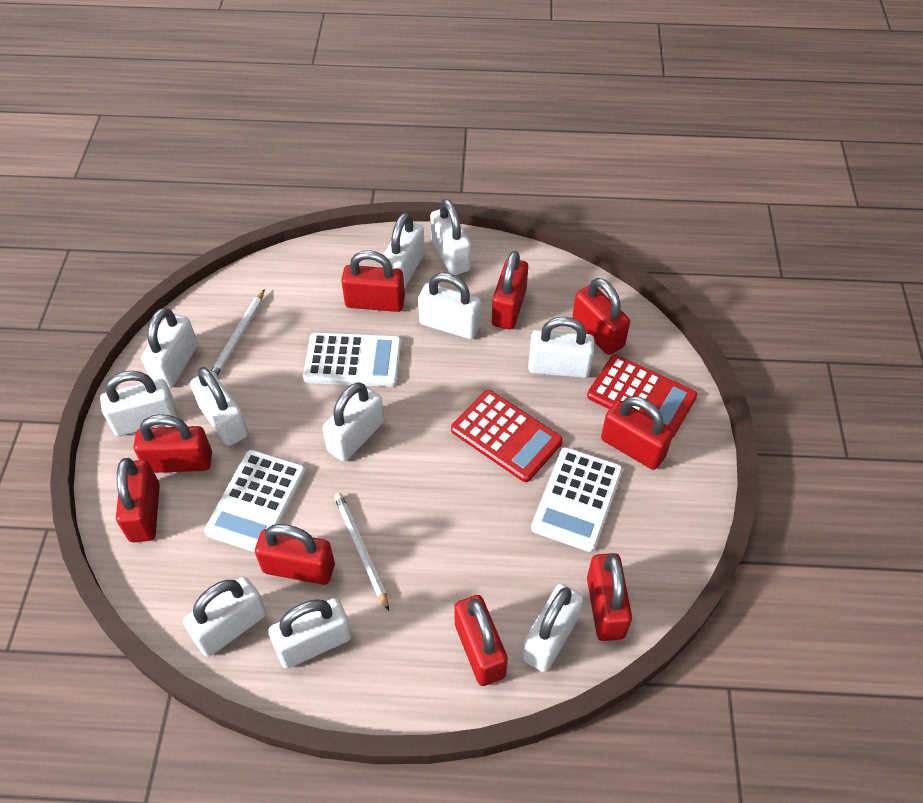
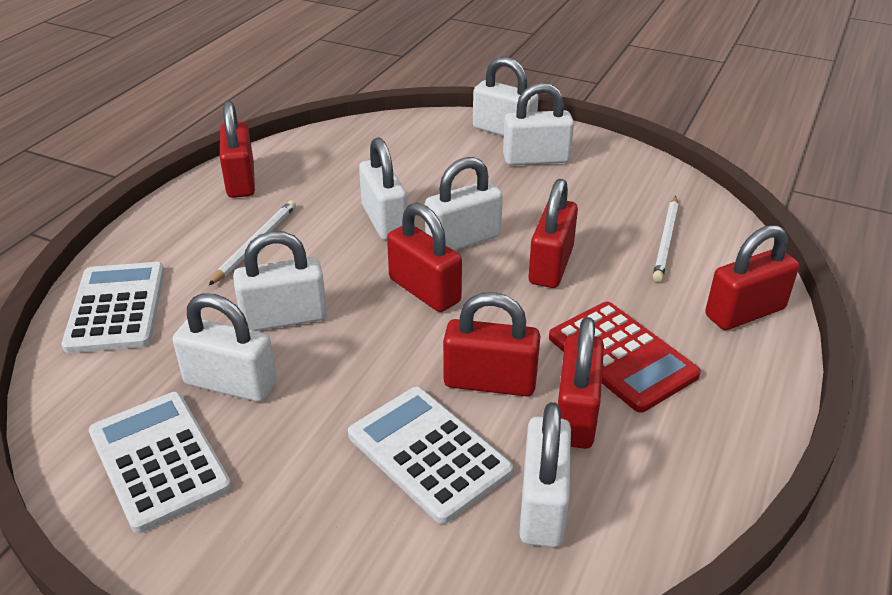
red calculator: 2 -> 1
red padlock: 9 -> 6
white padlock: 11 -> 7

